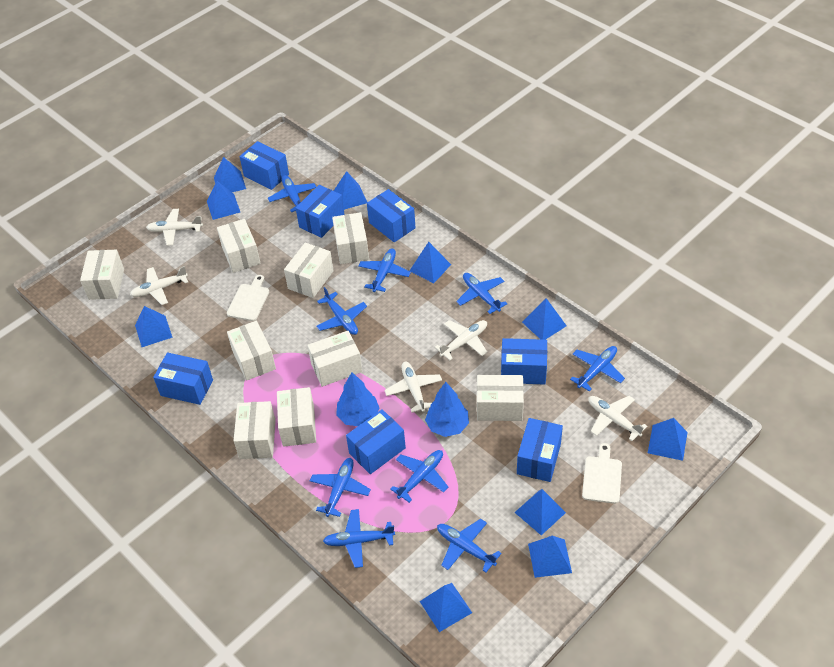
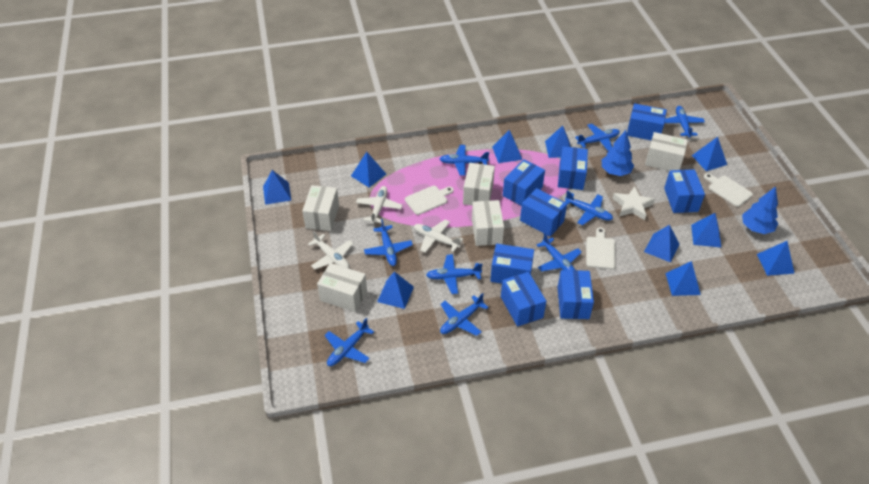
blue box: 7 -> 8
white box: 9 -> 5
white cutting board: 2 -> 3
white plane: 5 -> 3
white star: 0 -> 1

